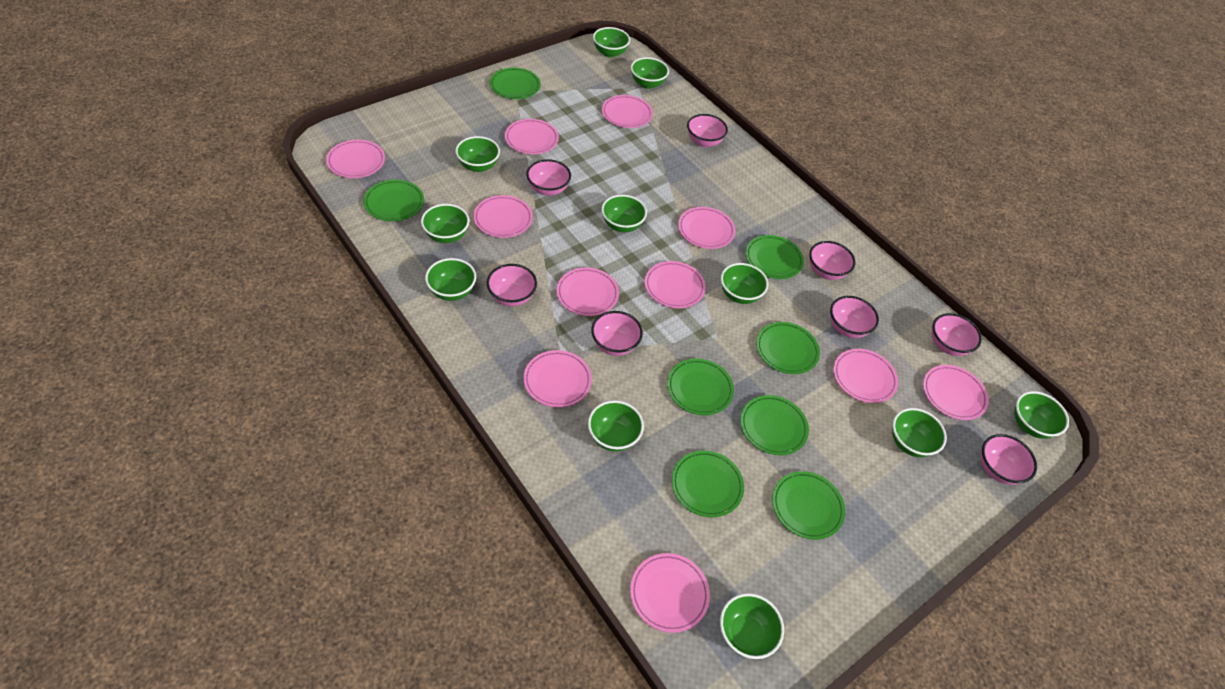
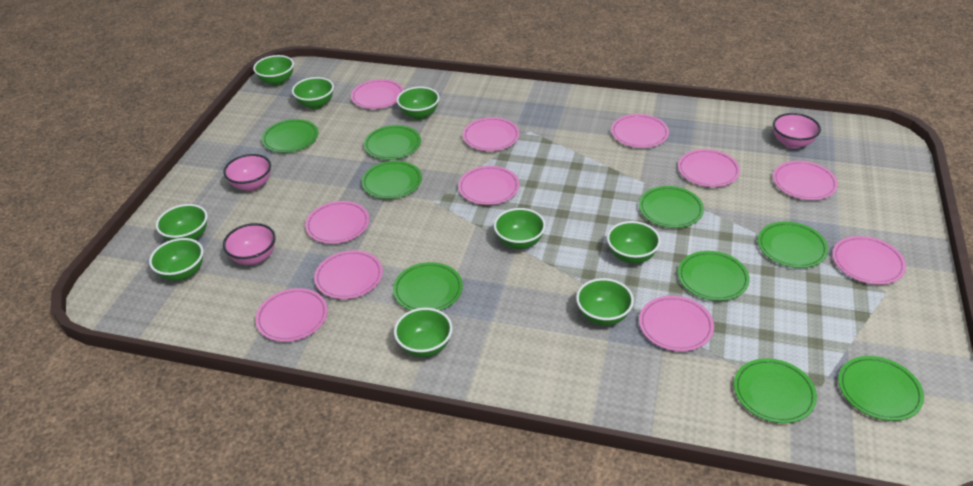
green bowl: 11 -> 9
green plate: 8 -> 9
pink bowl: 8 -> 3

